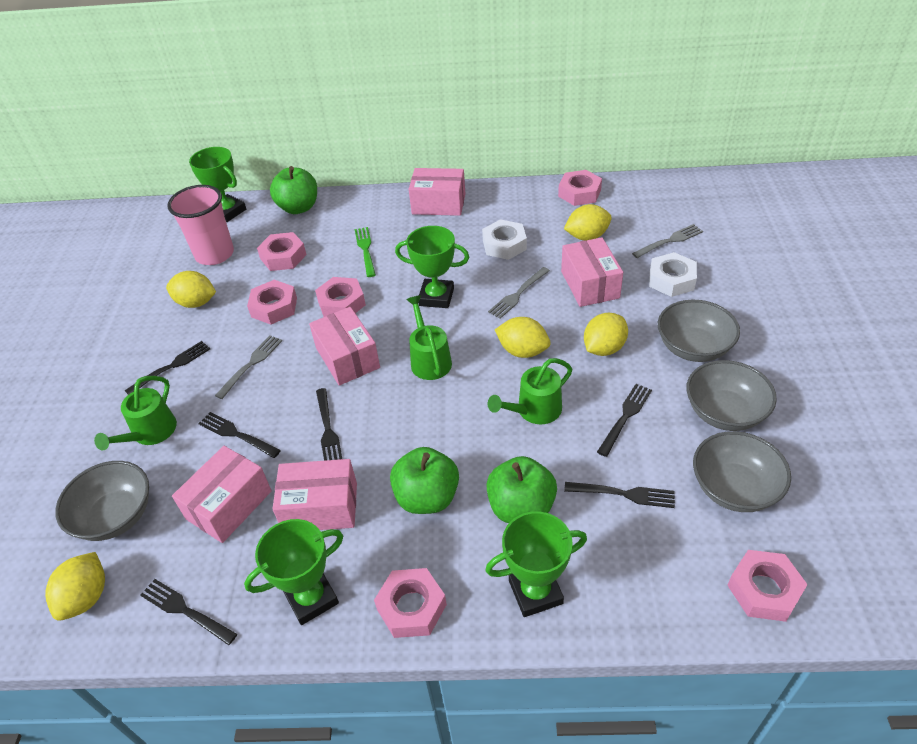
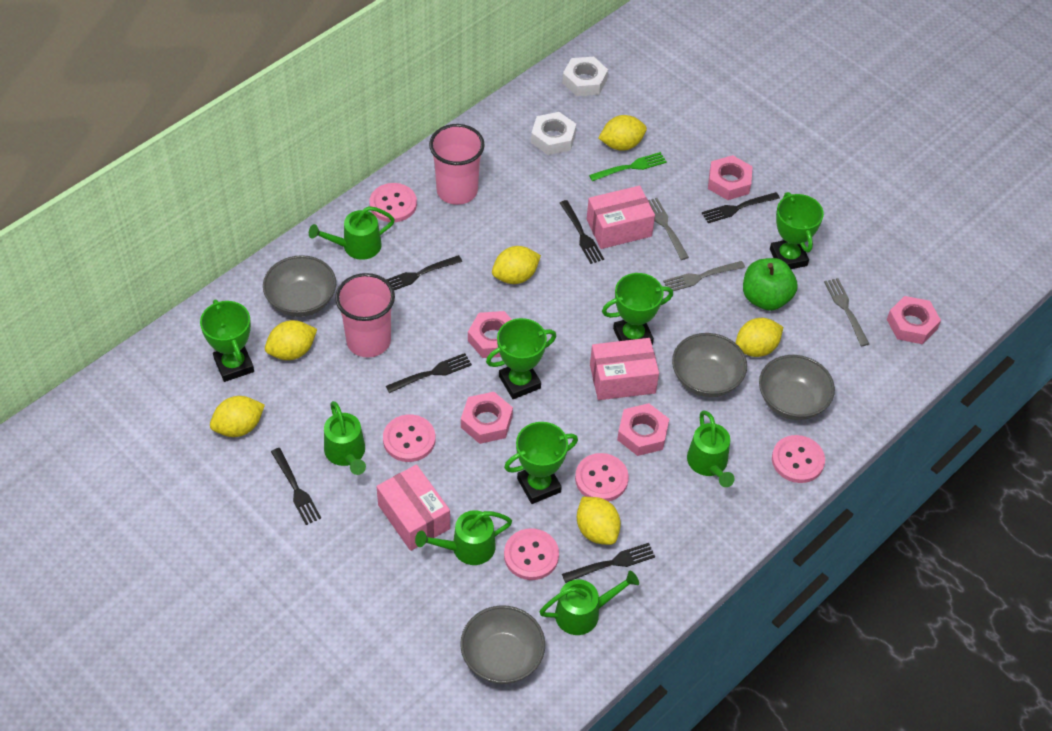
green apple: 3 -> 1
green trophy: 4 -> 5
green watering can: 3 -> 5
pink box: 5 -> 3
pink button: 0 -> 5
pink cup: 1 -> 2
pink nut: 6 -> 5
yellow lemon: 5 -> 6

